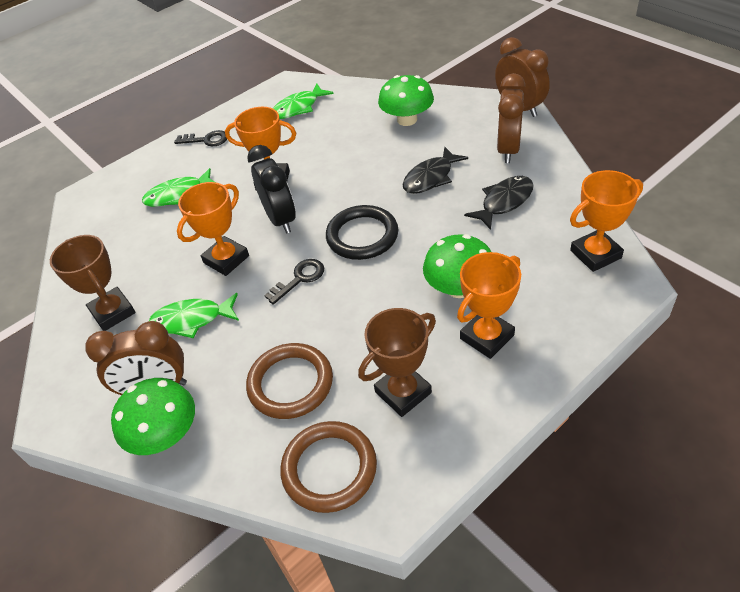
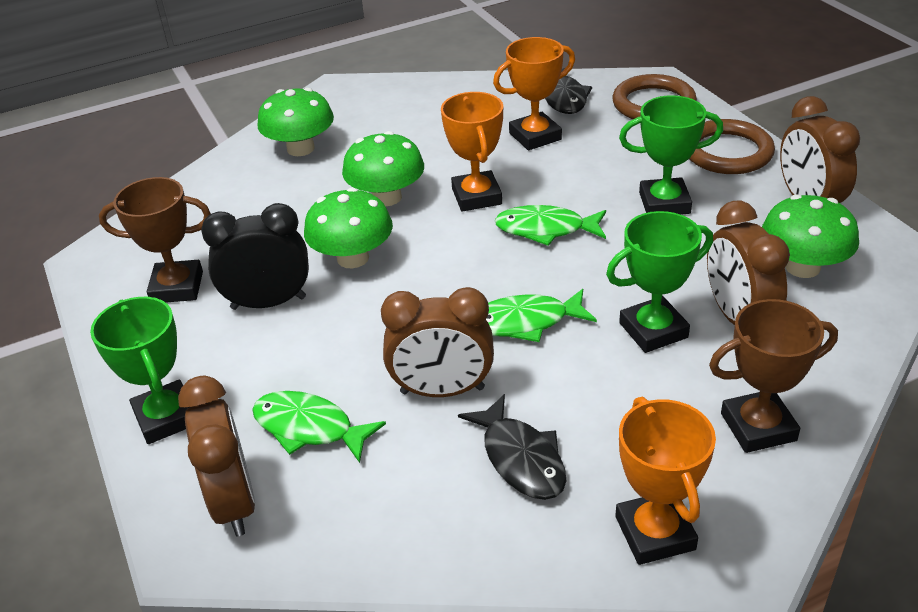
black key: 2 -> 0
black ring: 1 -> 0
brown clock: 3 -> 4
green mushroom: 3 -> 4
green trophy: 0 -> 3
orange trophy: 4 -> 3

